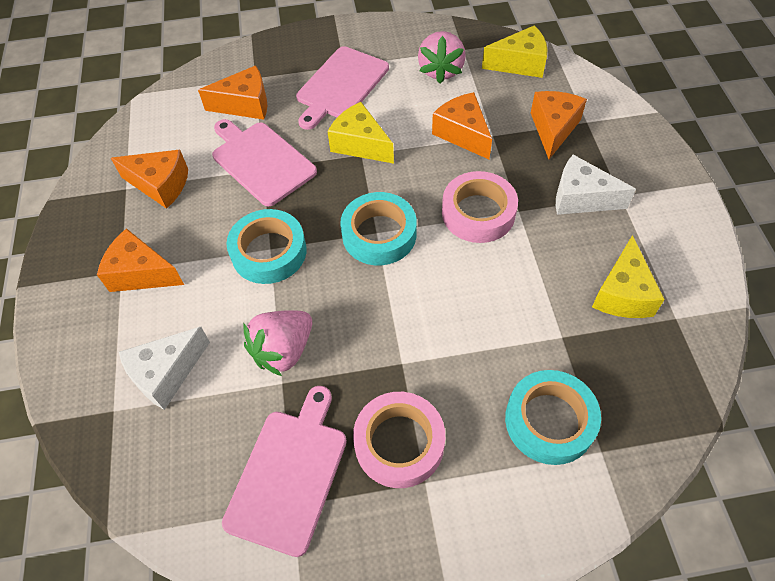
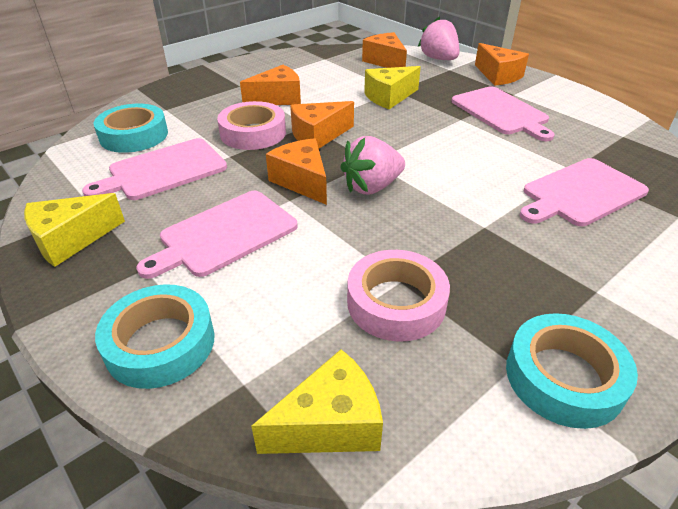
pink cutting board: 3 -> 4
white cheese: 2 -> 0

